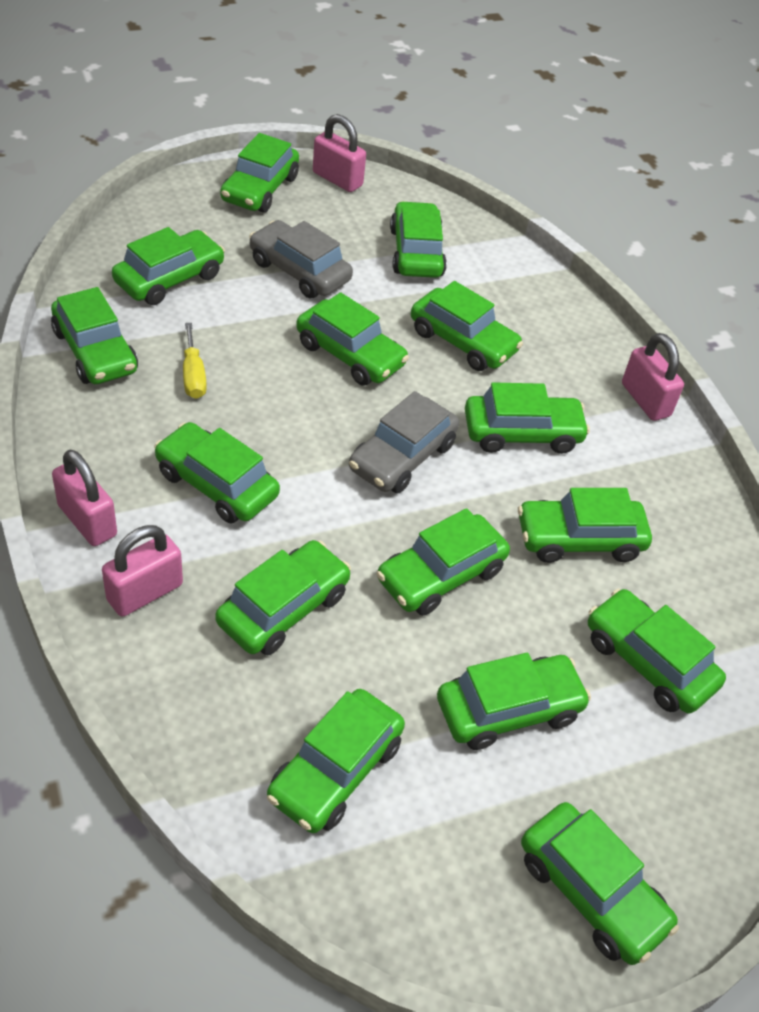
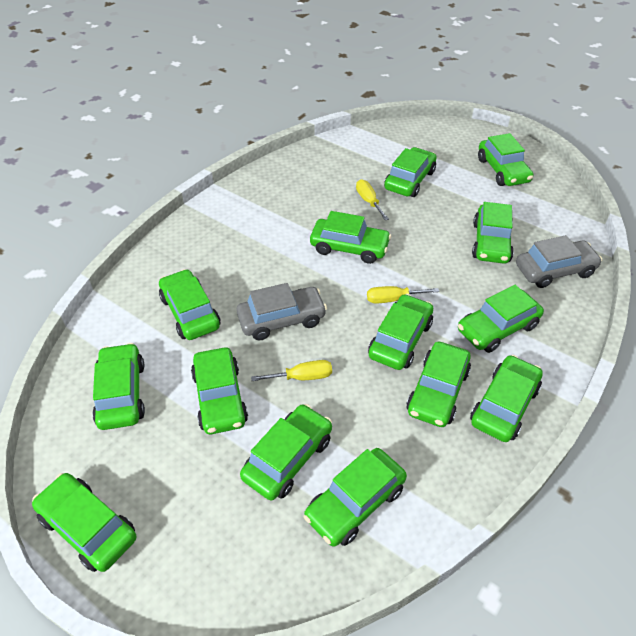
green car: 15 -> 14
pink padlock: 4 -> 0
yellow screwdriver: 1 -> 3

